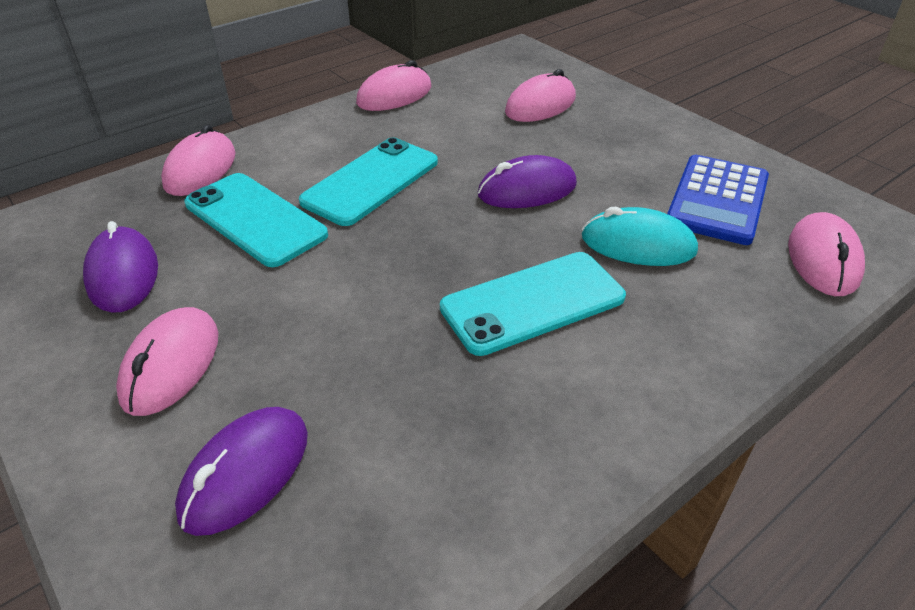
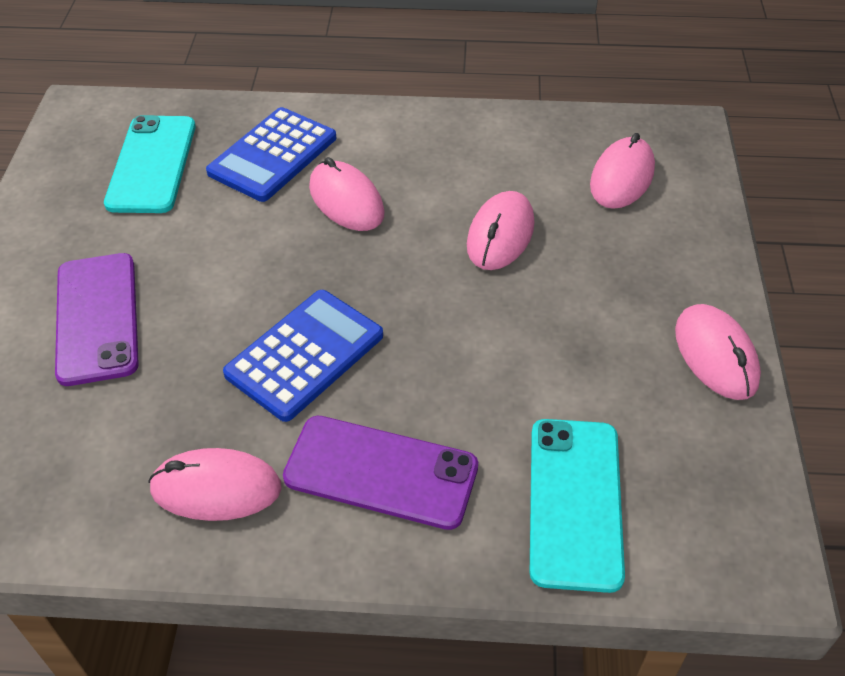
blue calculator: 1 -> 2
purple mouse: 3 -> 0
purple phone: 0 -> 2
turquoise mouse: 1 -> 0
turquoise phone: 3 -> 2

